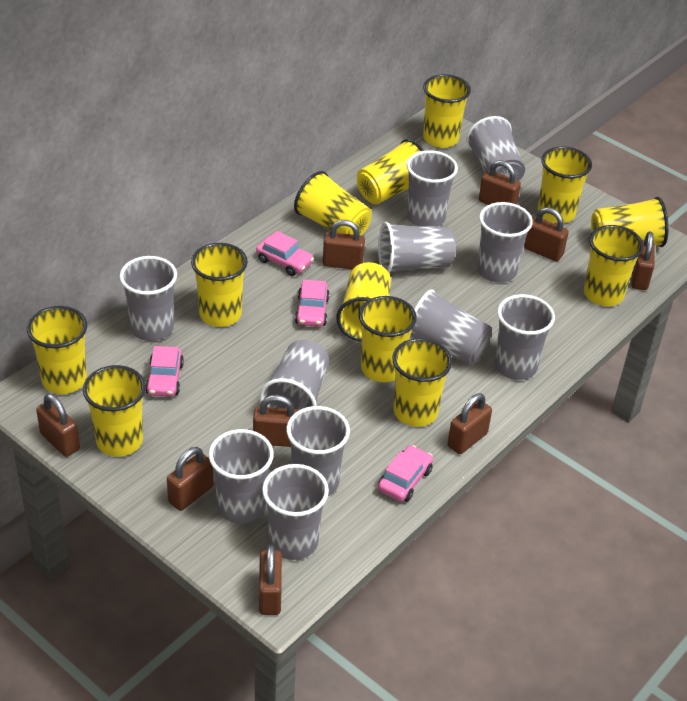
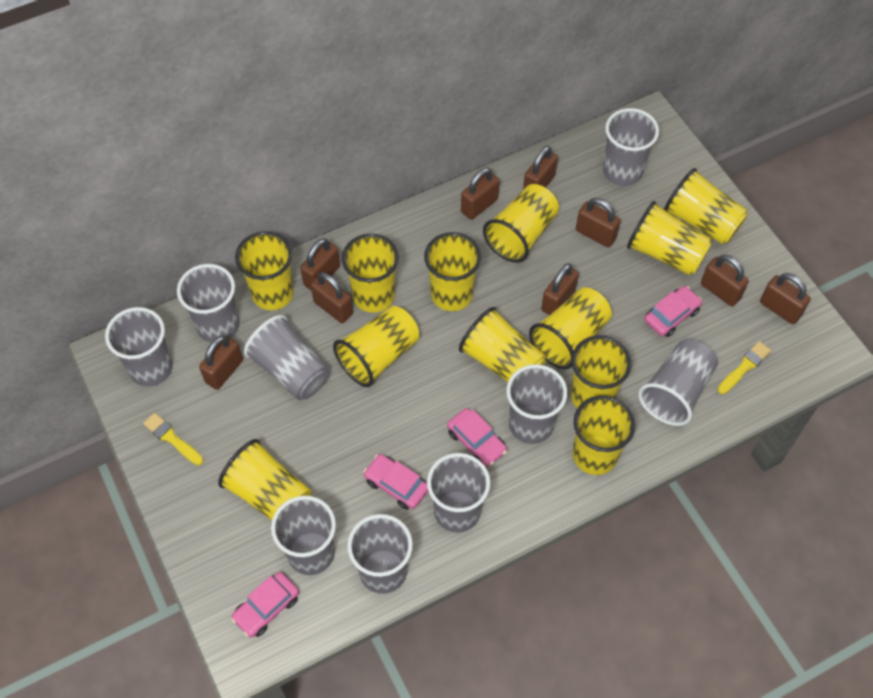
grey cup: 11 -> 9
yellow brush: 0 -> 2

